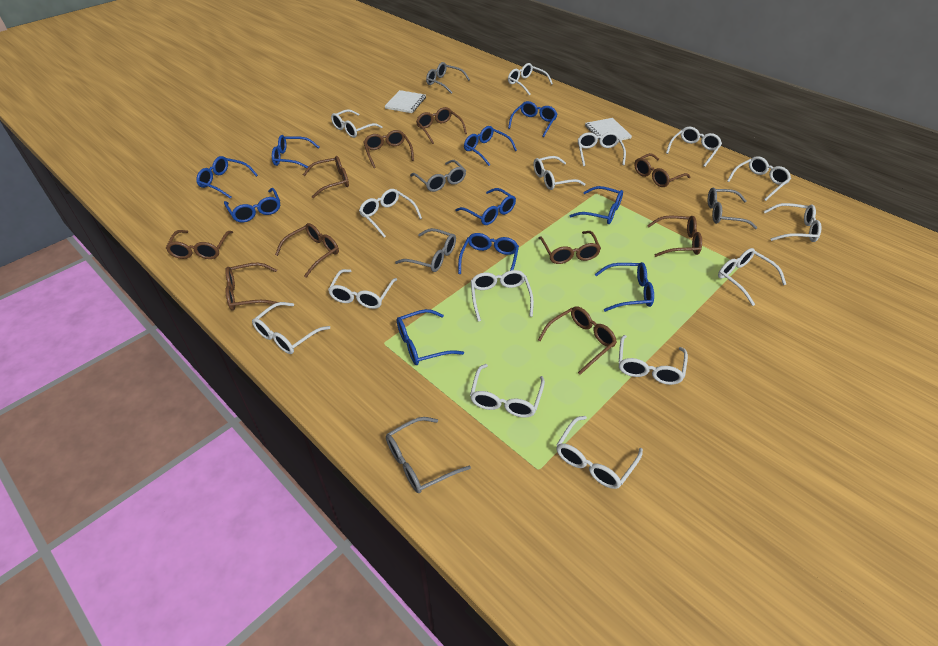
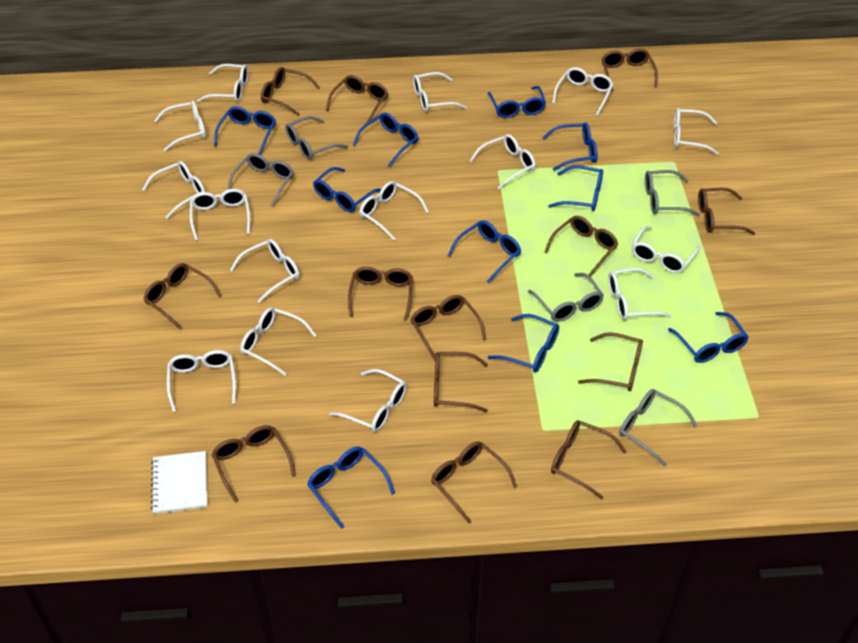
brown glasses: 10 -> 13
white notebook: 2 -> 1

